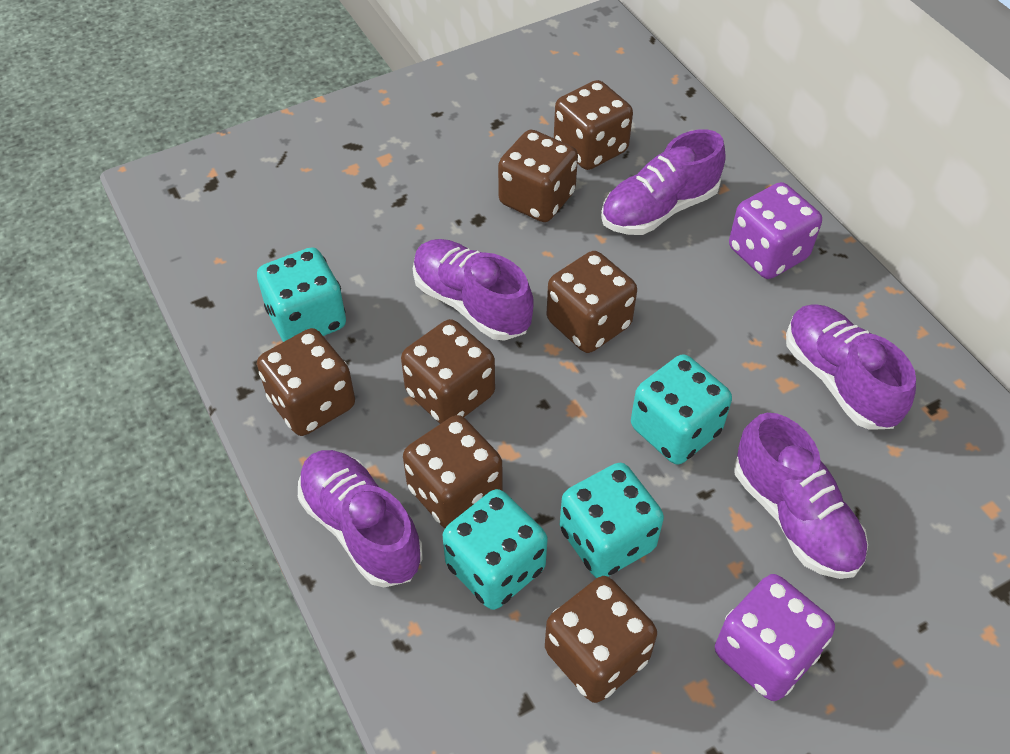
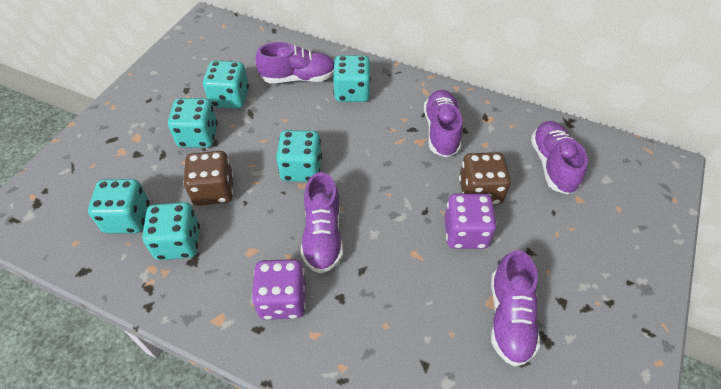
brown dice: 7 -> 2
turquoise dice: 4 -> 6

